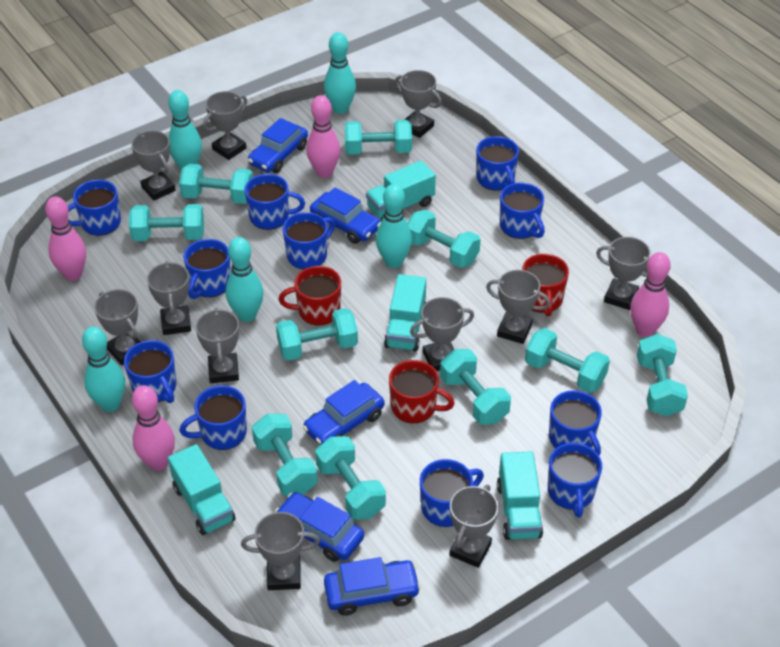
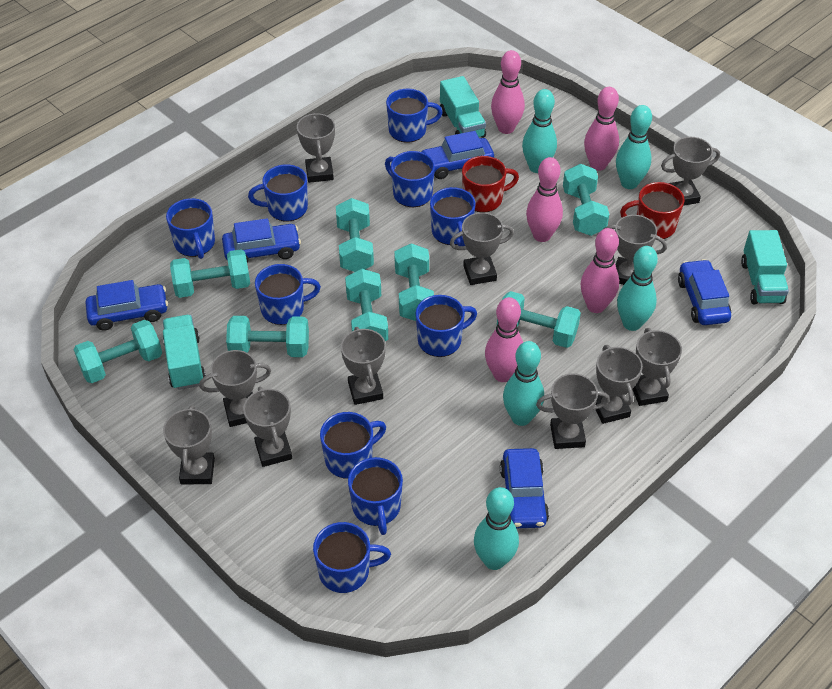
blue mug: 11 -> 10
pink bowling pin: 4 -> 5
red mug: 3 -> 2
turquoise dumbbell: 10 -> 8
turquoise truck: 4 -> 3

